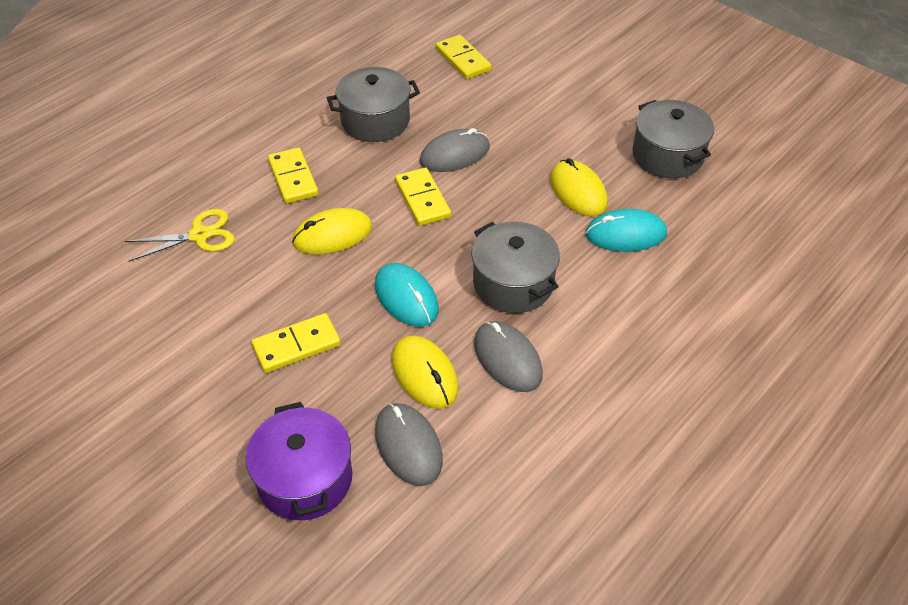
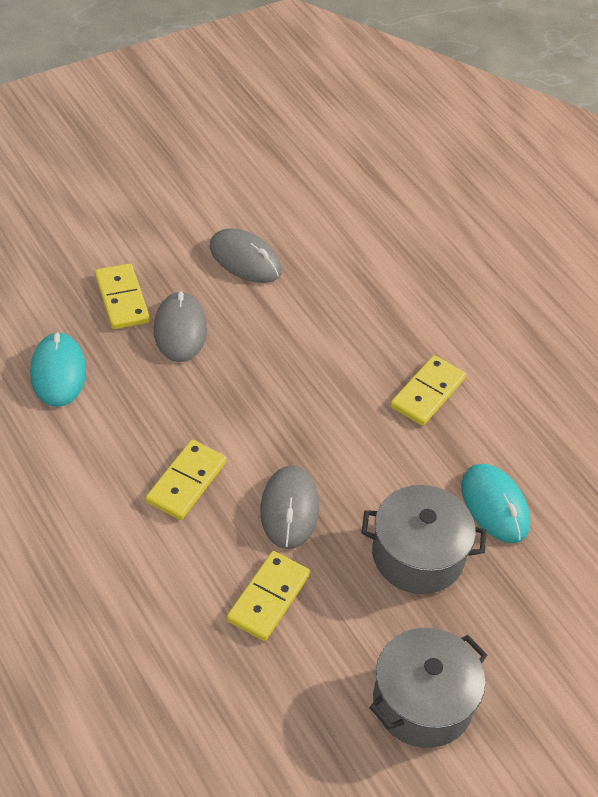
grey pot: 3 -> 2
purple pot: 1 -> 0
yellow mouse: 3 -> 0
yellow scissors: 1 -> 0

